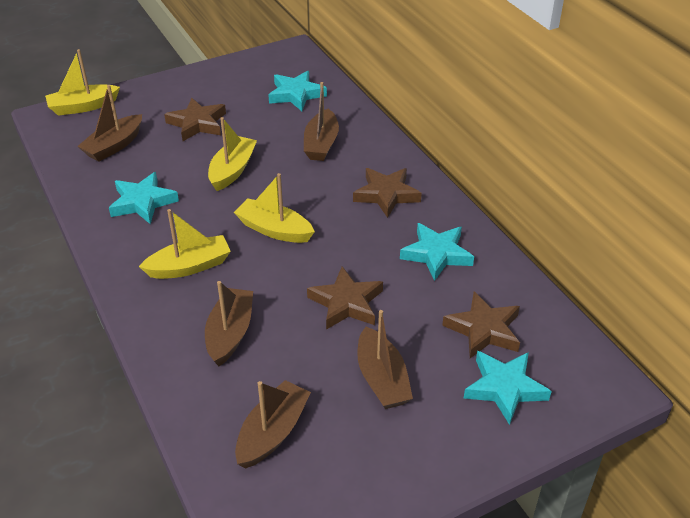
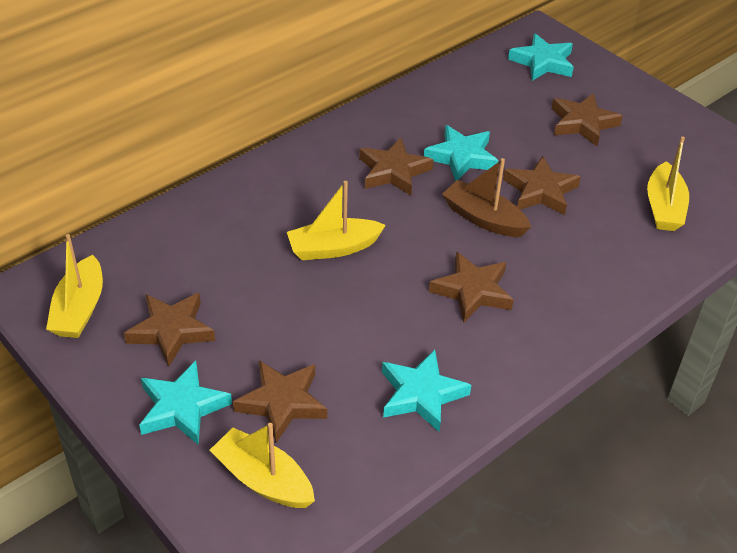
brown boat: 5 -> 1
brown star: 4 -> 6

